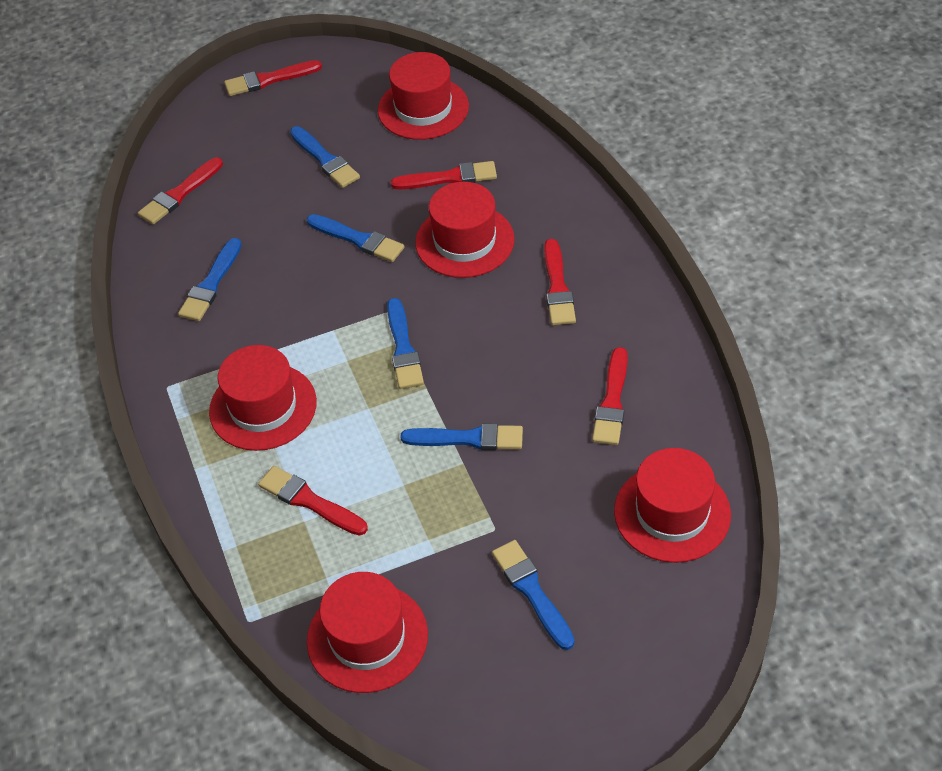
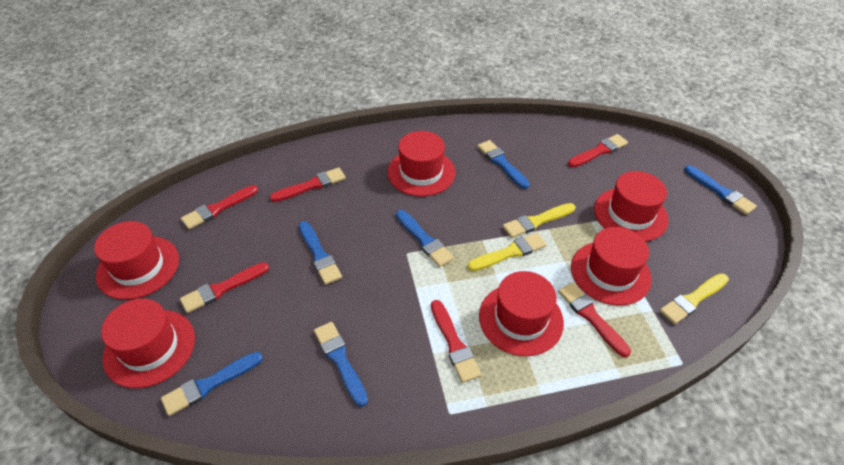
red hat: 5 -> 6
yellow brush: 0 -> 3

